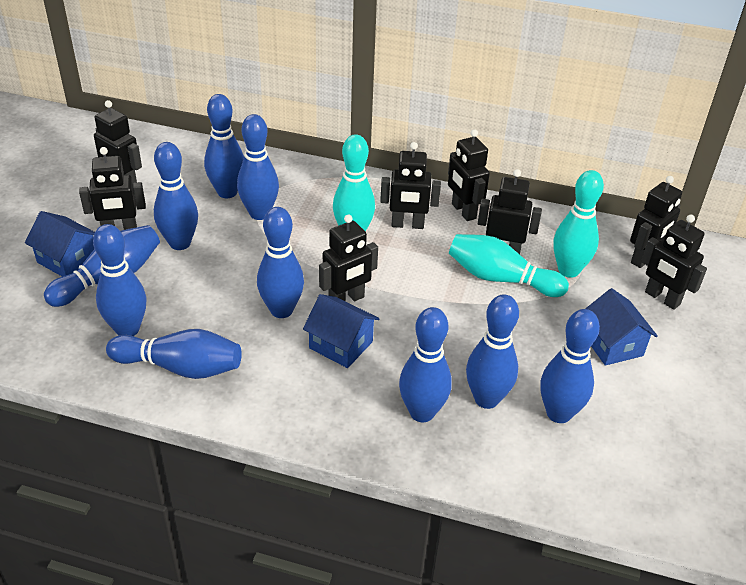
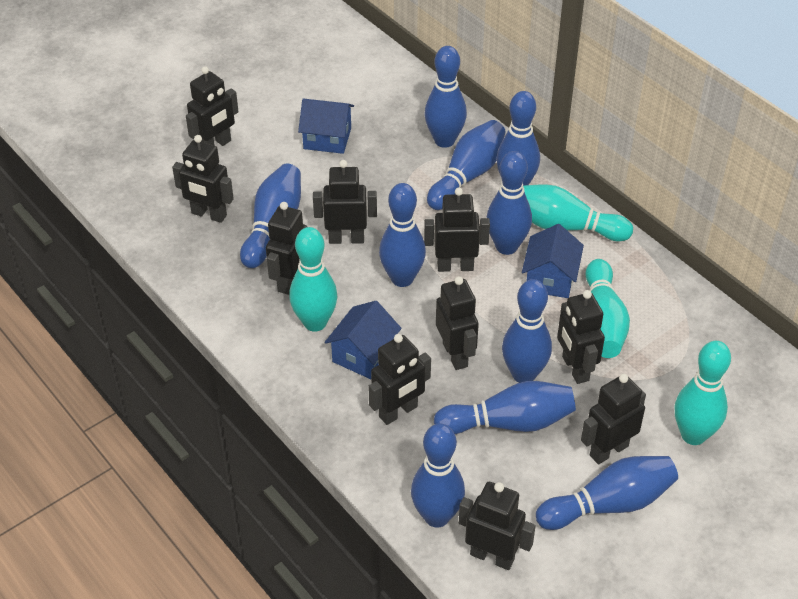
black robot: 8 -> 10
turquoise bowling pin: 3 -> 4

